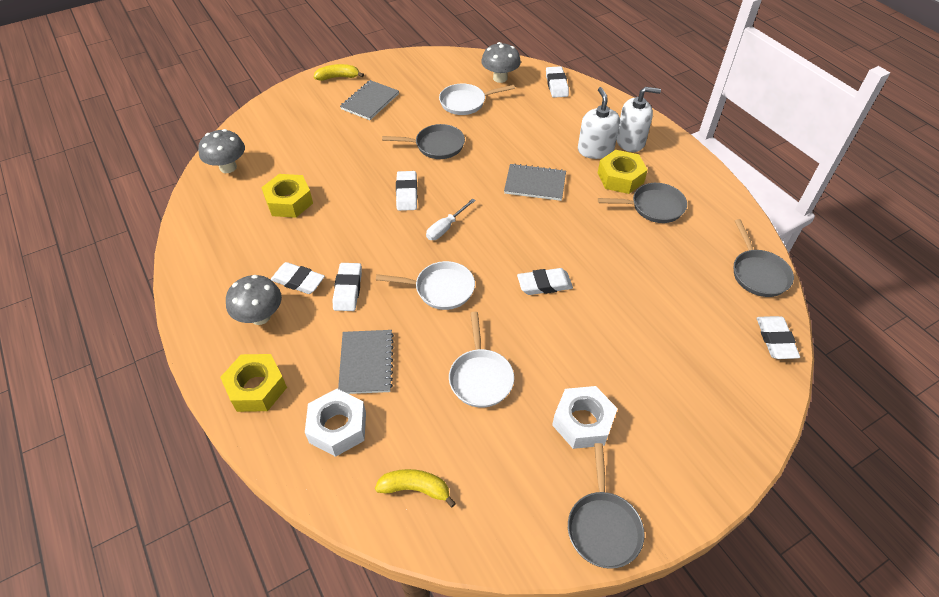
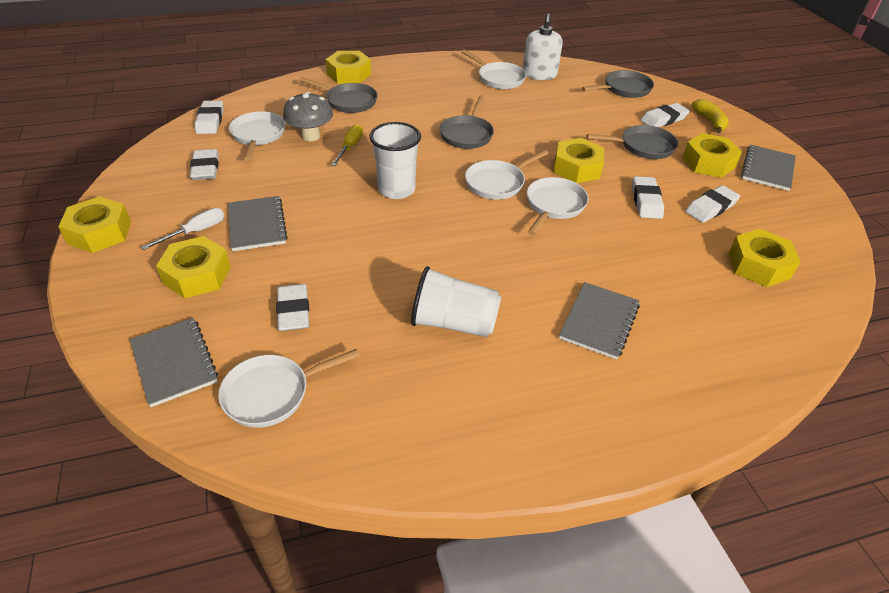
grey mushroom: 3 -> 1
grey notebook: 3 -> 4
white cup: 0 -> 2
white nut: 2 -> 0
white pan: 3 -> 5
white soap dispenser: 2 -> 1
yellow banana: 2 -> 1
yellow nut: 3 -> 6
yellow screwdriver: 0 -> 1

